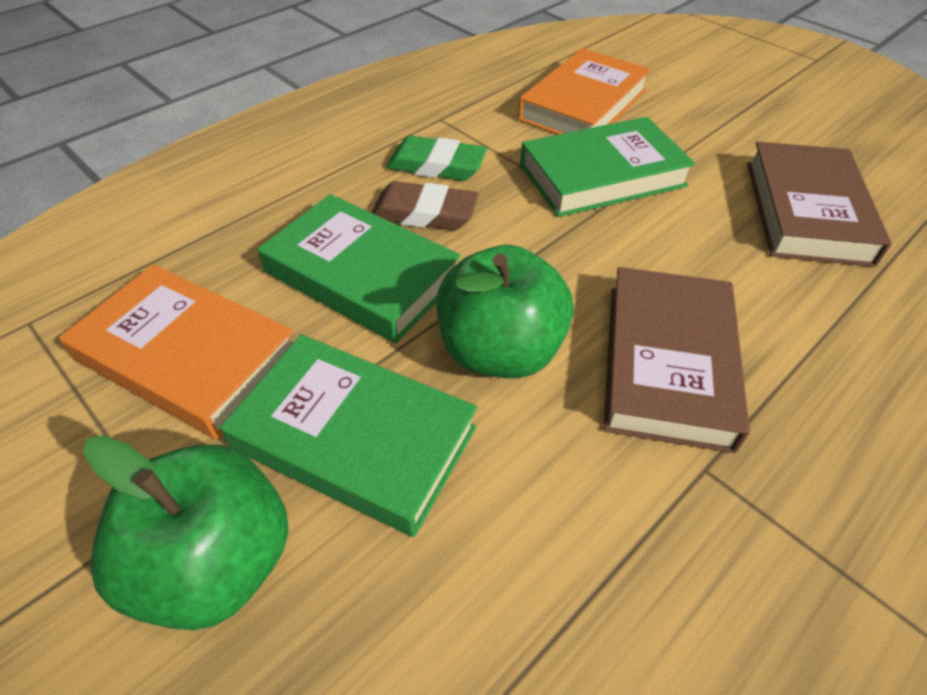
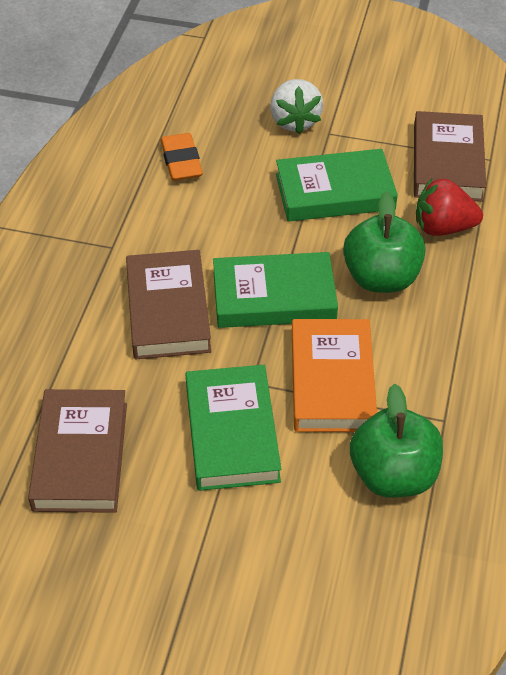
brown book: 2 -> 3
brown eraser: 1 -> 0
green eraser: 1 -> 0
orange book: 2 -> 1
orange eraser: 0 -> 1
red strawberry: 0 -> 1
white strawberry: 0 -> 1

